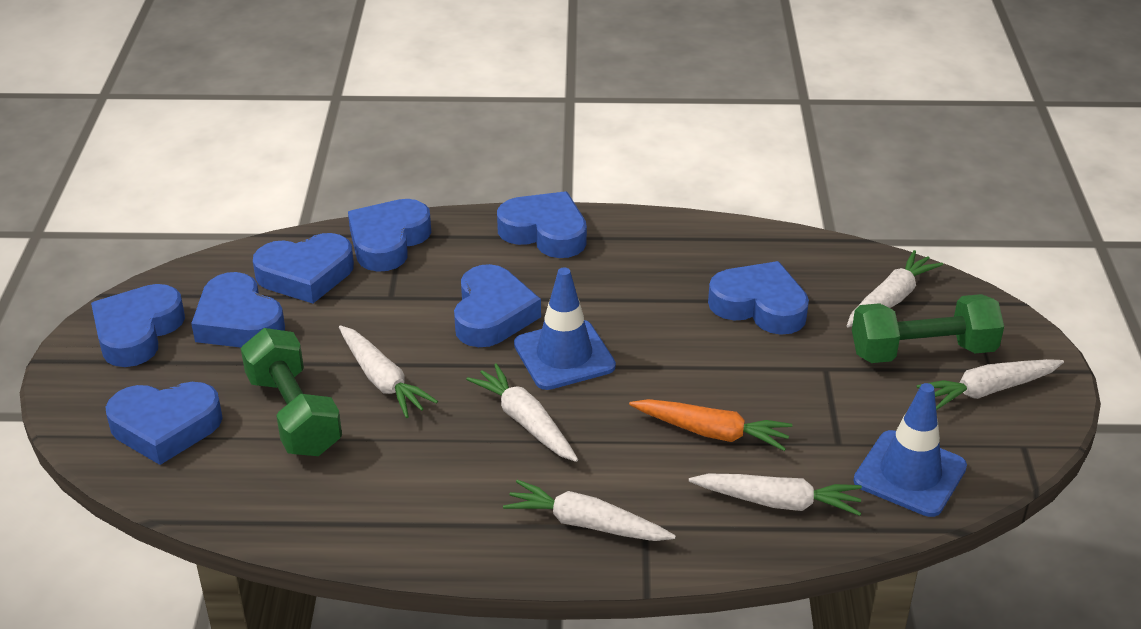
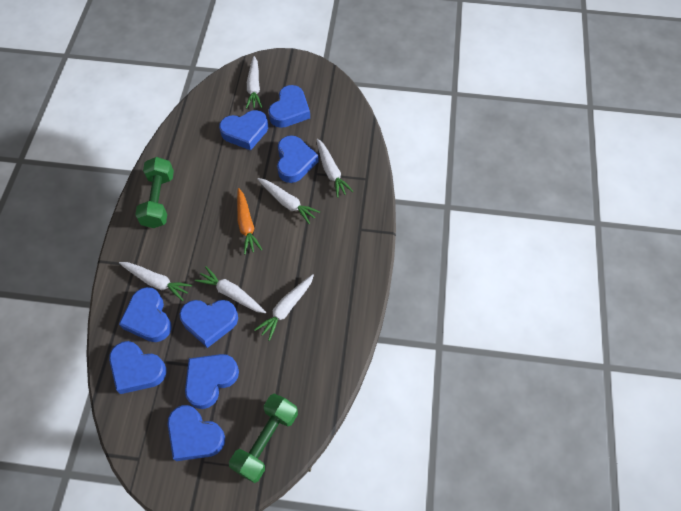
blue traffic cone: 2 -> 0

